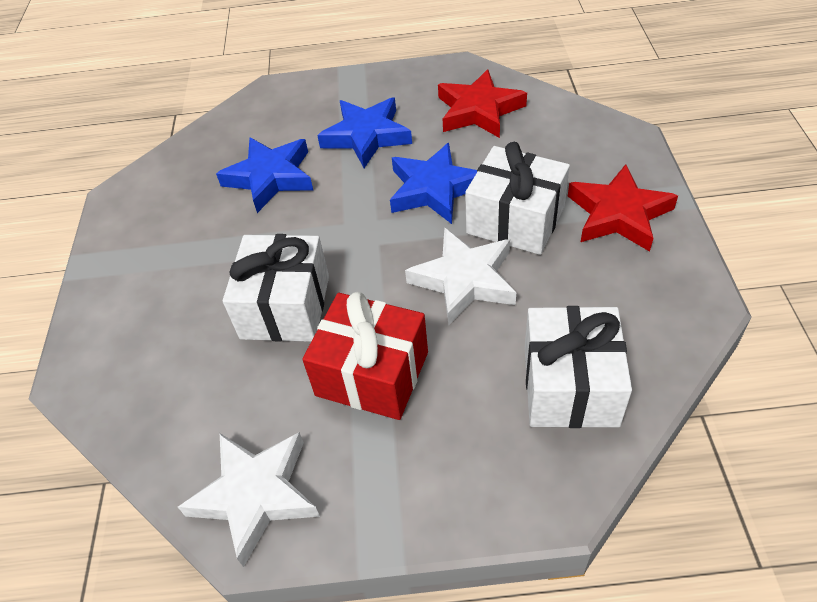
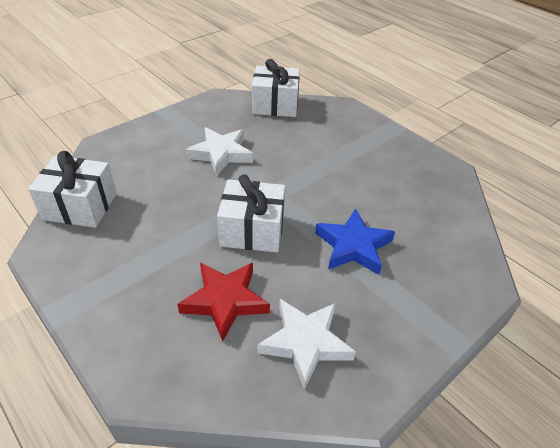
blue star: 3 -> 1
red gift: 1 -> 0
red star: 2 -> 1

